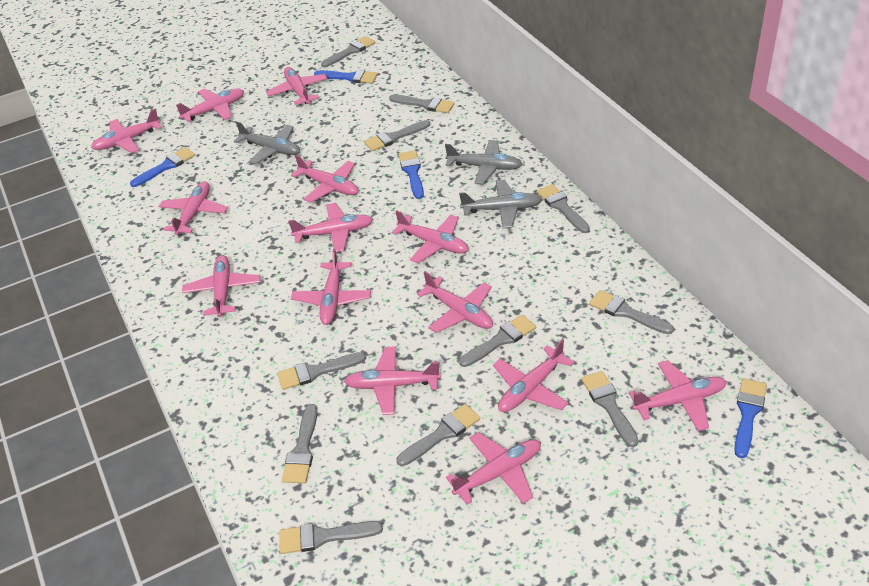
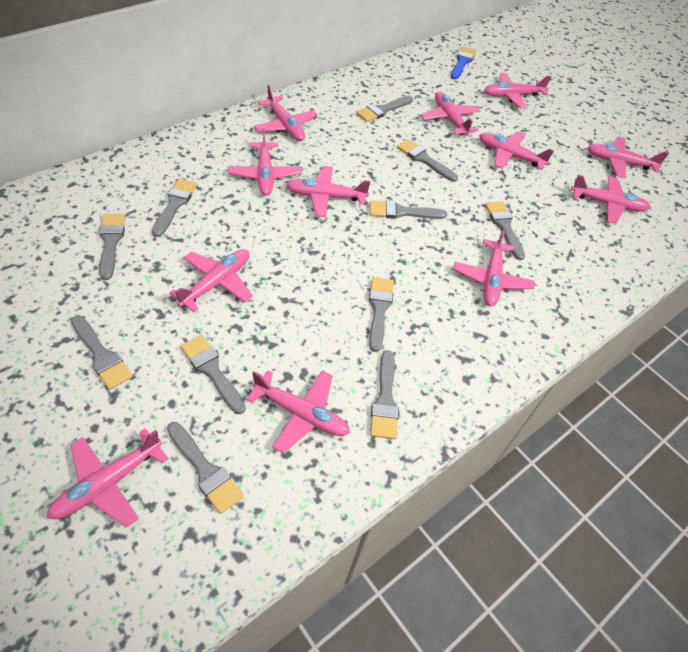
blue brush: 4 -> 1
grey plane: 3 -> 0
pink plane: 14 -> 12

